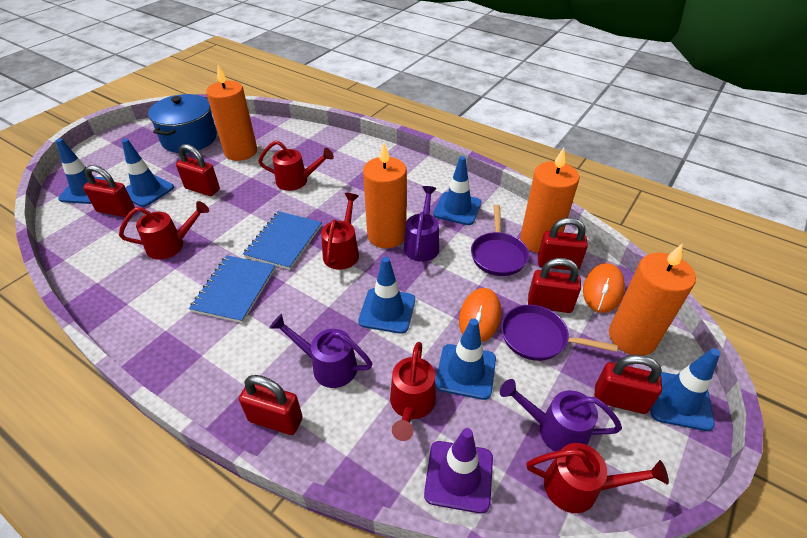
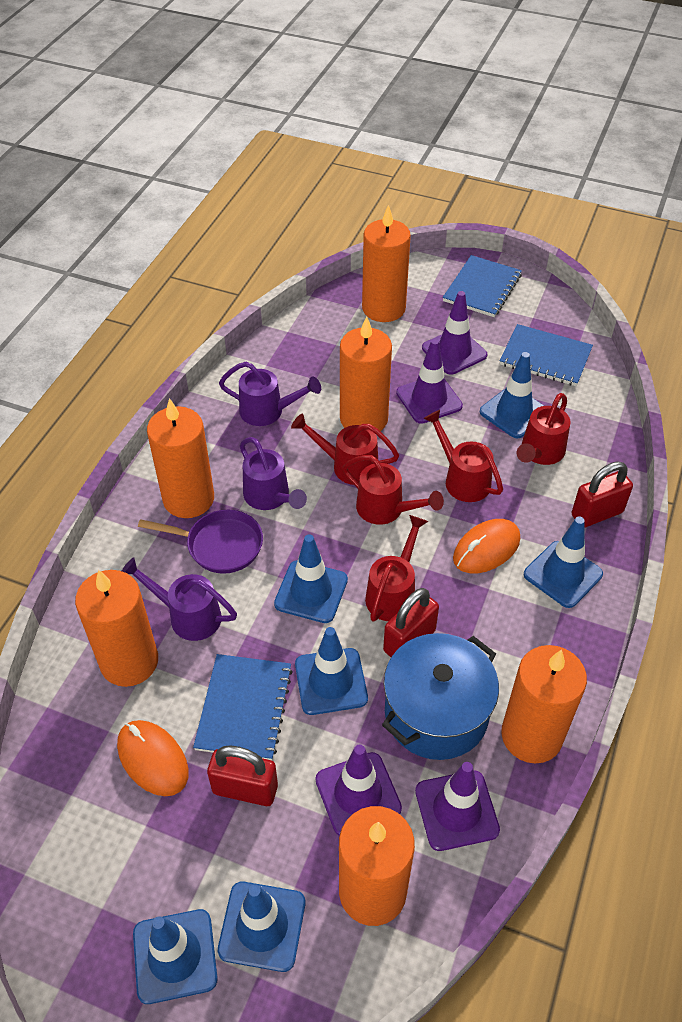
blue notebook: 2 -> 3
orange candle: 4 -> 6
purple pan: 2 -> 1
purple traffic cone: 1 -> 4
red padlock: 6 -> 3

